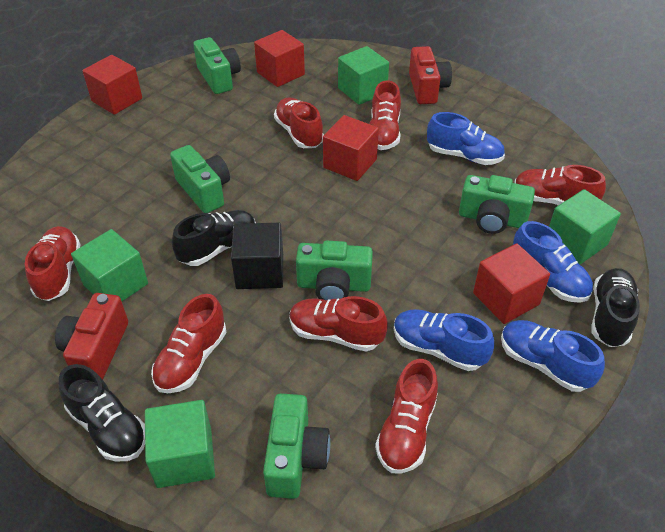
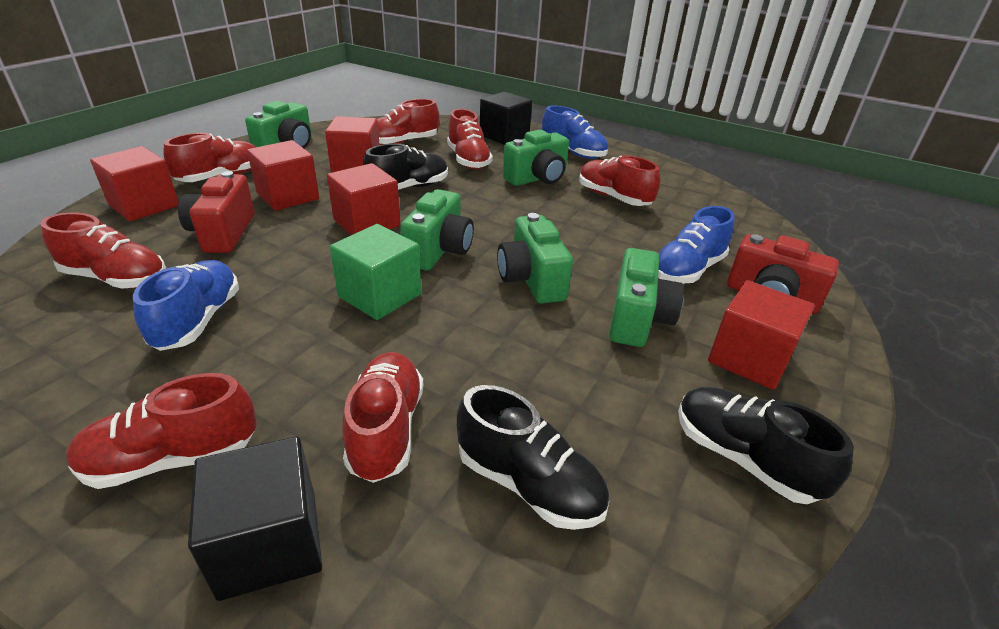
black cube: 1 -> 2
blue shoe: 4 -> 3
green cube: 4 -> 1
red cube: 4 -> 5

